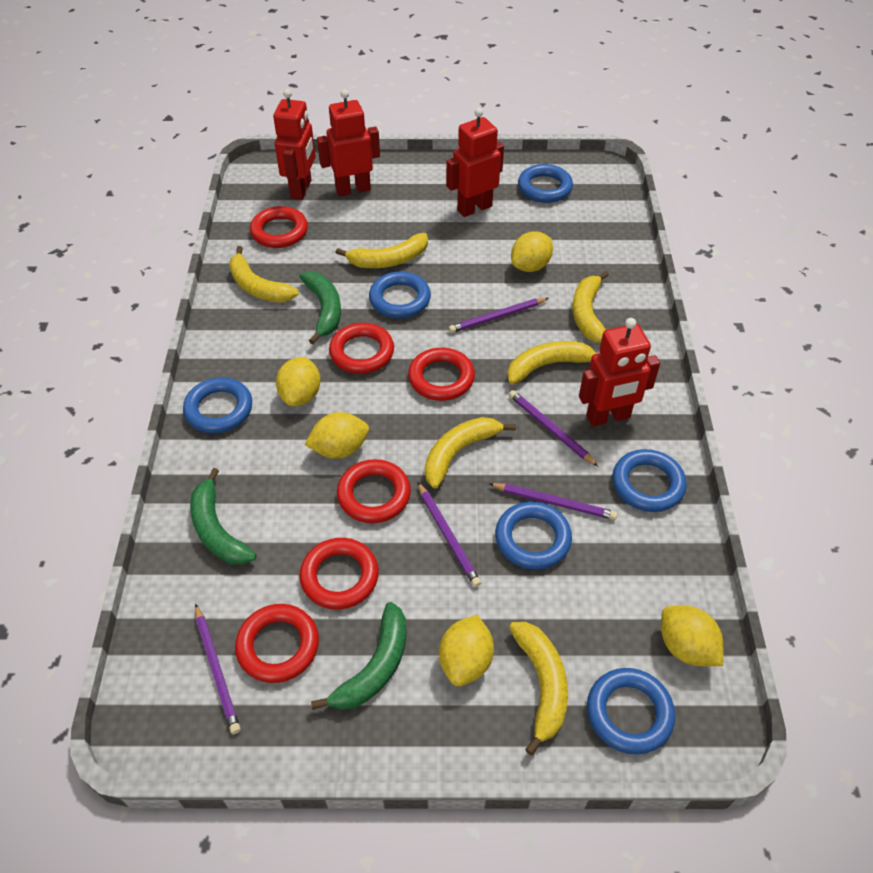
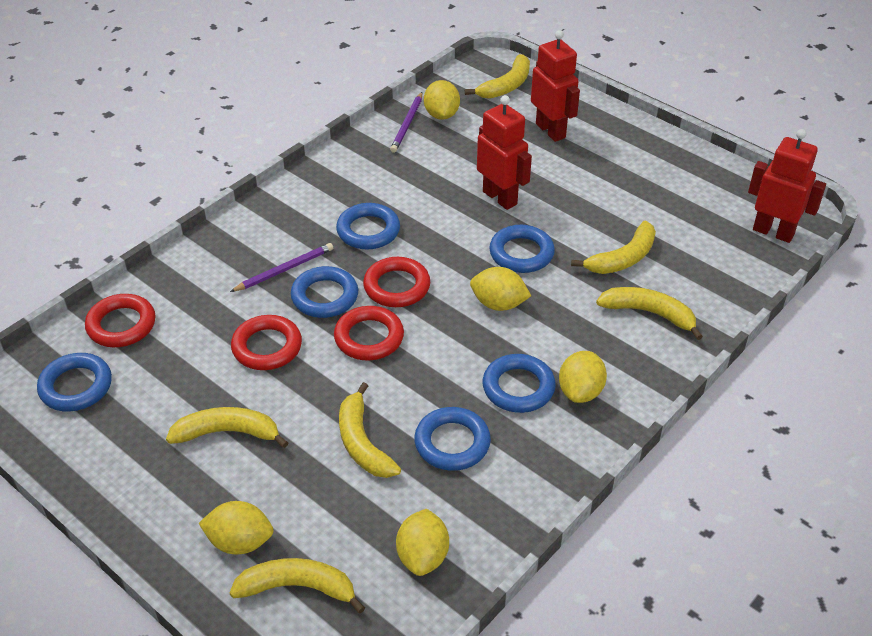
green banana: 3 -> 0
purple pencil: 5 -> 2
red ring: 6 -> 4
red robot: 4 -> 3

